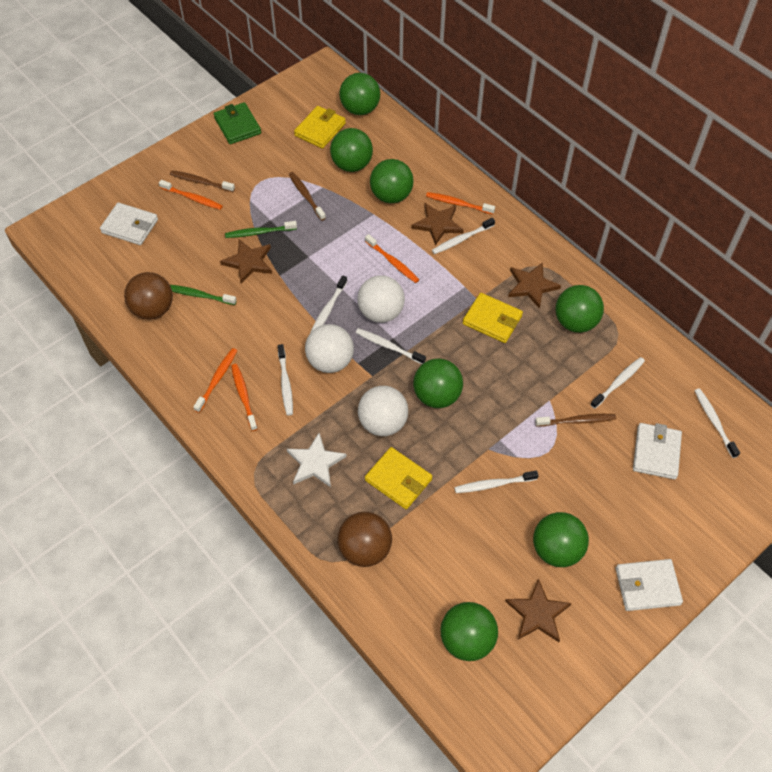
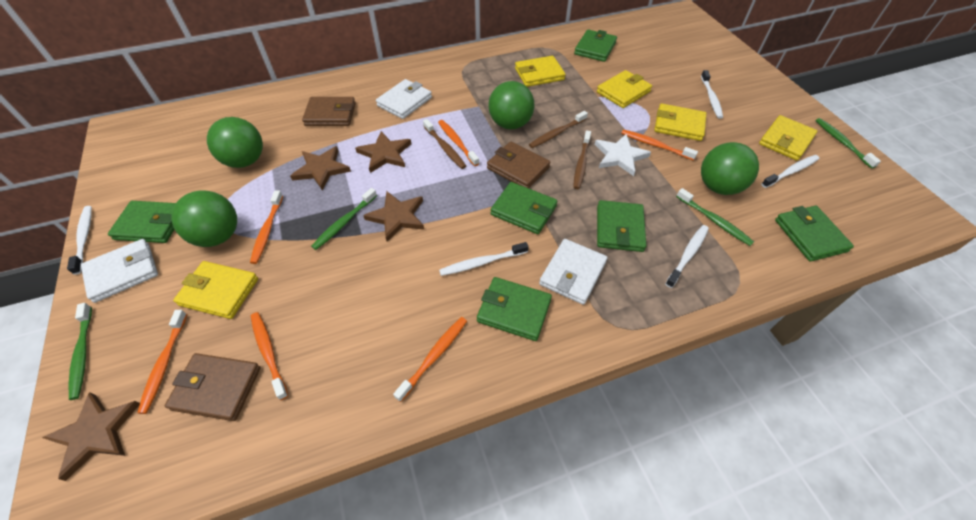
brown ball: 2 -> 0
brown wallet: 0 -> 3
green ball: 7 -> 4
green toothbrush: 2 -> 4
green wallet: 1 -> 6
orange toothbrush: 5 -> 6
white ball: 3 -> 0
white toothbrush: 7 -> 5
yellow wallet: 3 -> 5

